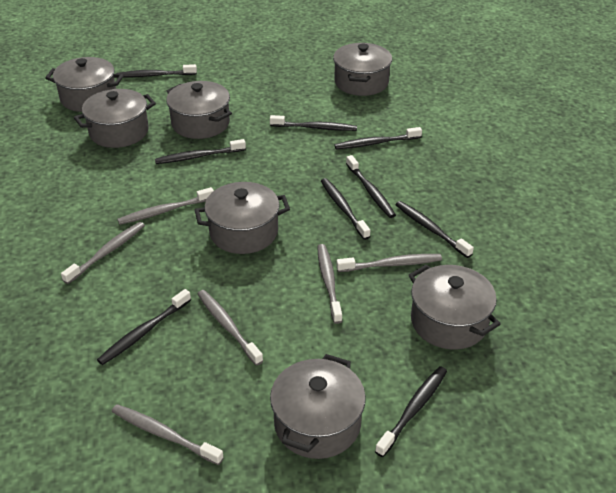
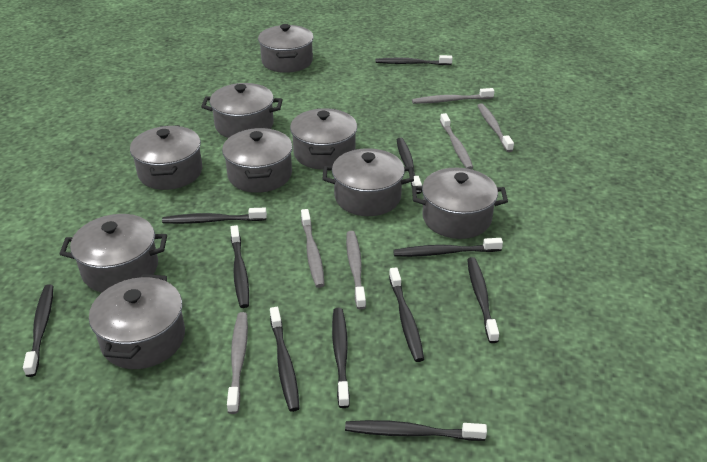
black toothbrush: 9 -> 11
grey pot: 7 -> 9

